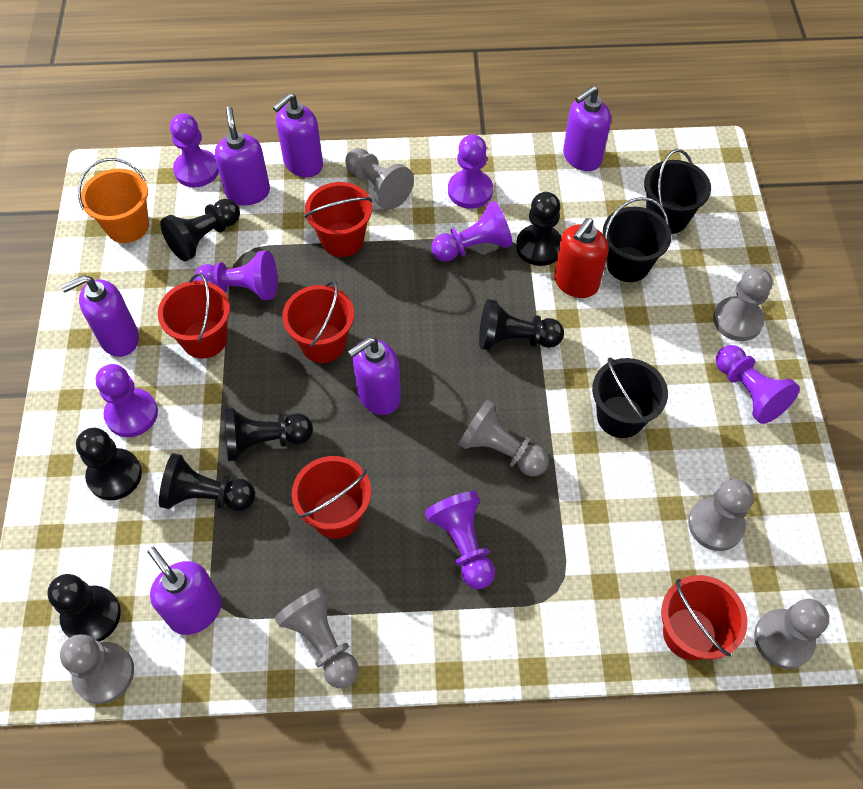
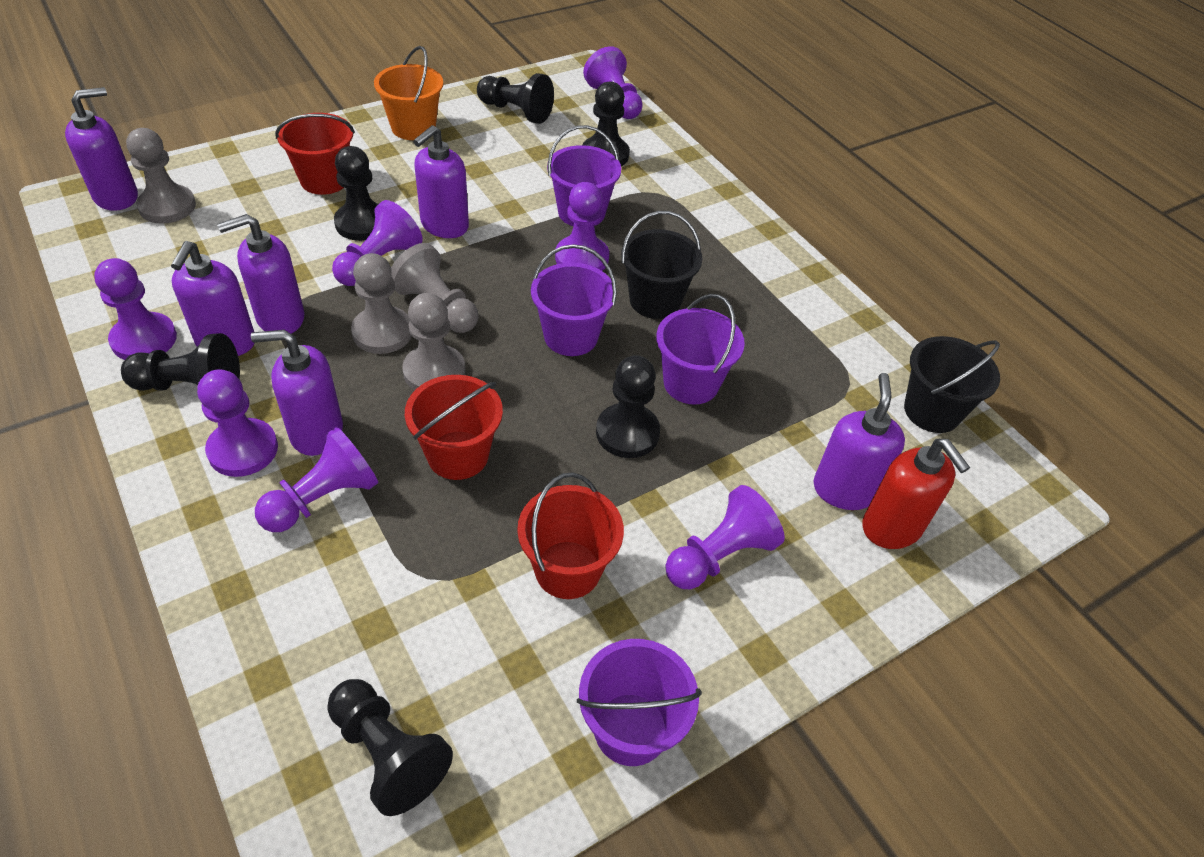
black bucket: 3 -> 2
black pawn: 7 -> 6
grey pawn: 7 -> 4
purple bucket: 0 -> 4
red bucket: 5 -> 3

